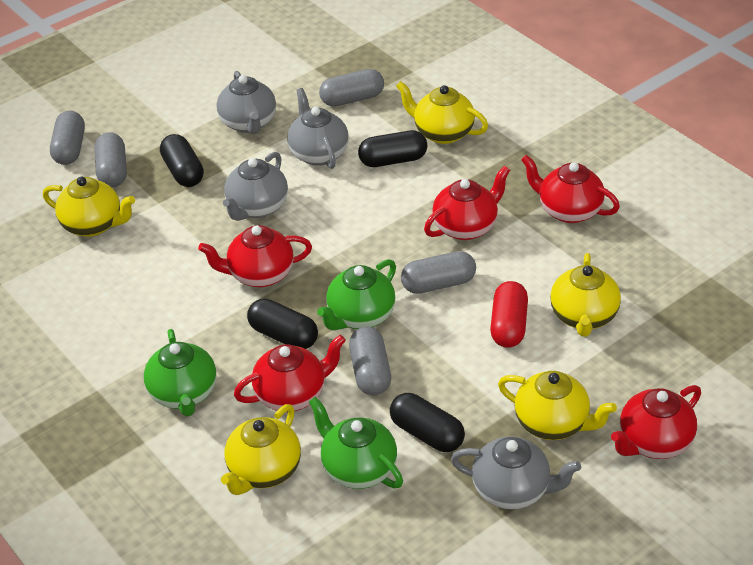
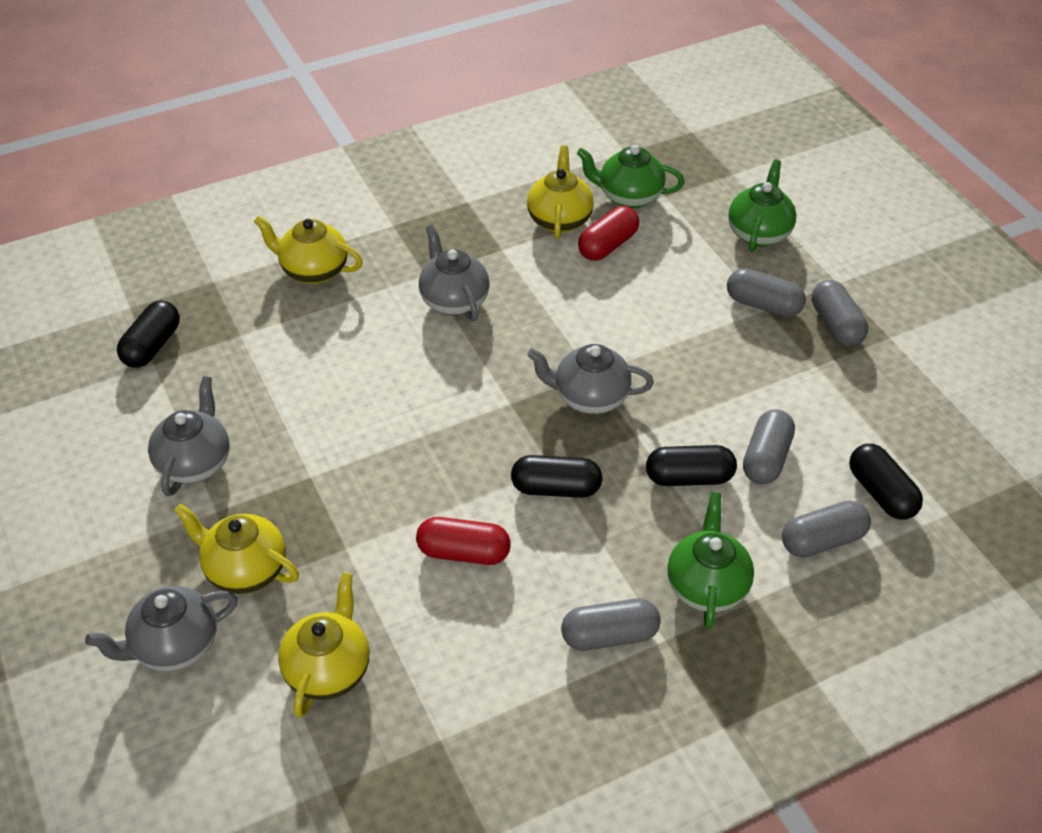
red capsule: 1 -> 2
red teapot: 5 -> 0
yellow teapot: 5 -> 4

